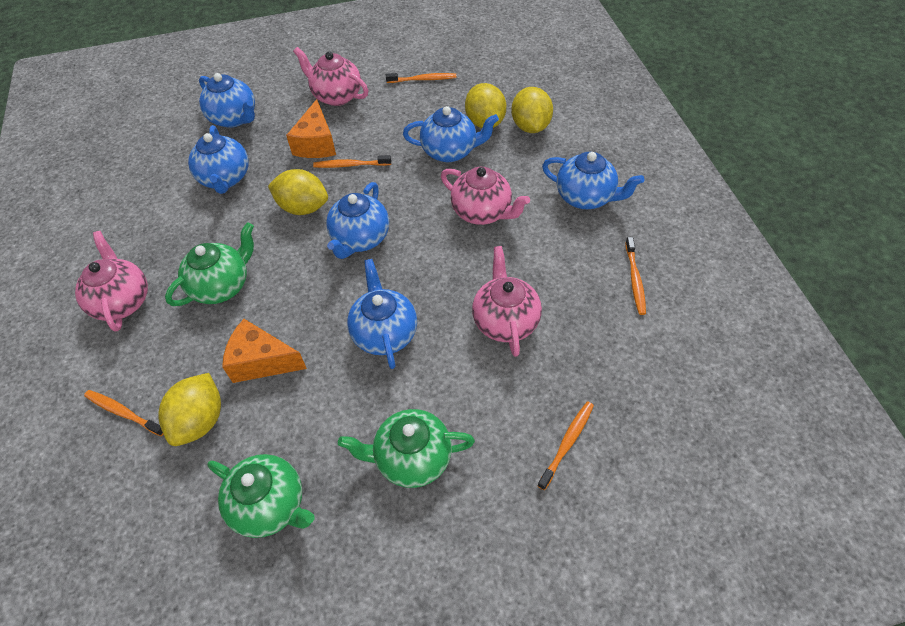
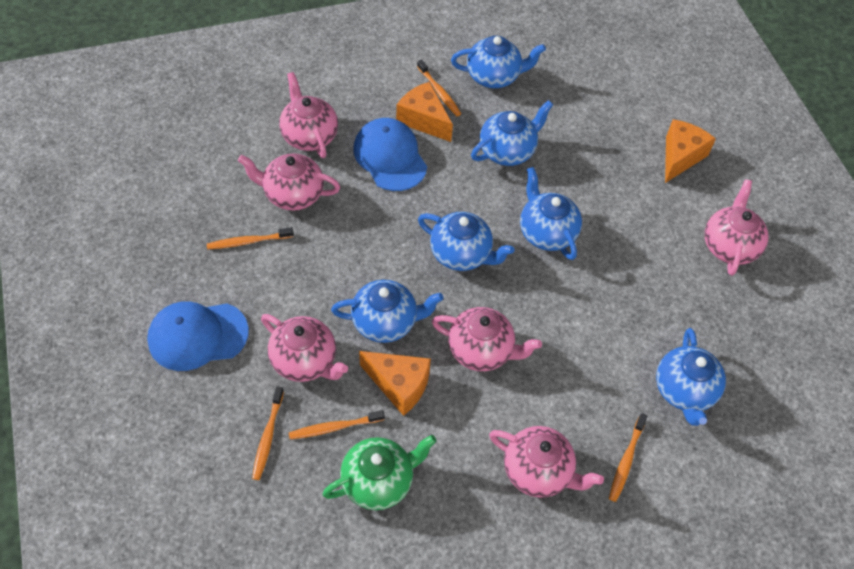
blue cap: 0 -> 2
green teapot: 3 -> 1
orange cheese: 2 -> 3
pink teapot: 4 -> 6
yellow lemon: 4 -> 0

